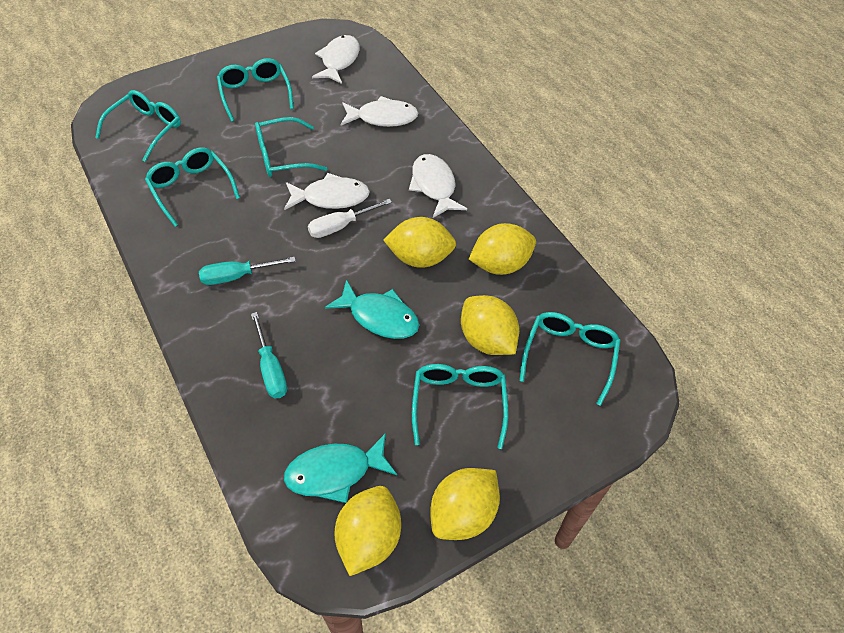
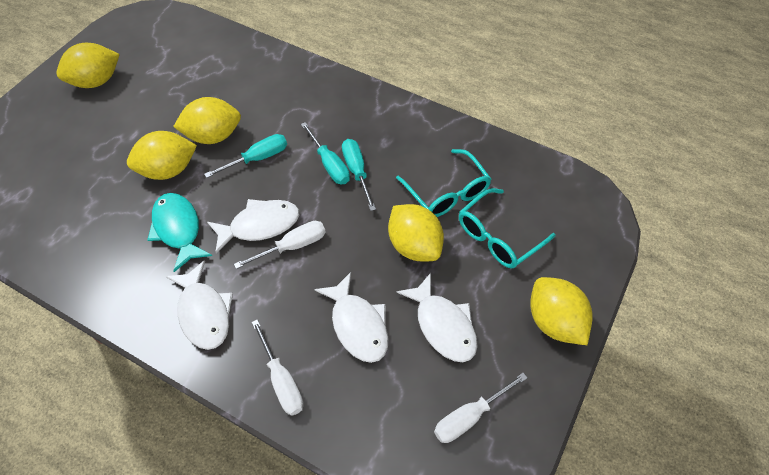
turquoise fish: 2 -> 1
turquoise glasses: 6 -> 2
turquoise screwdriver: 2 -> 3
white screwdriver: 1 -> 3

